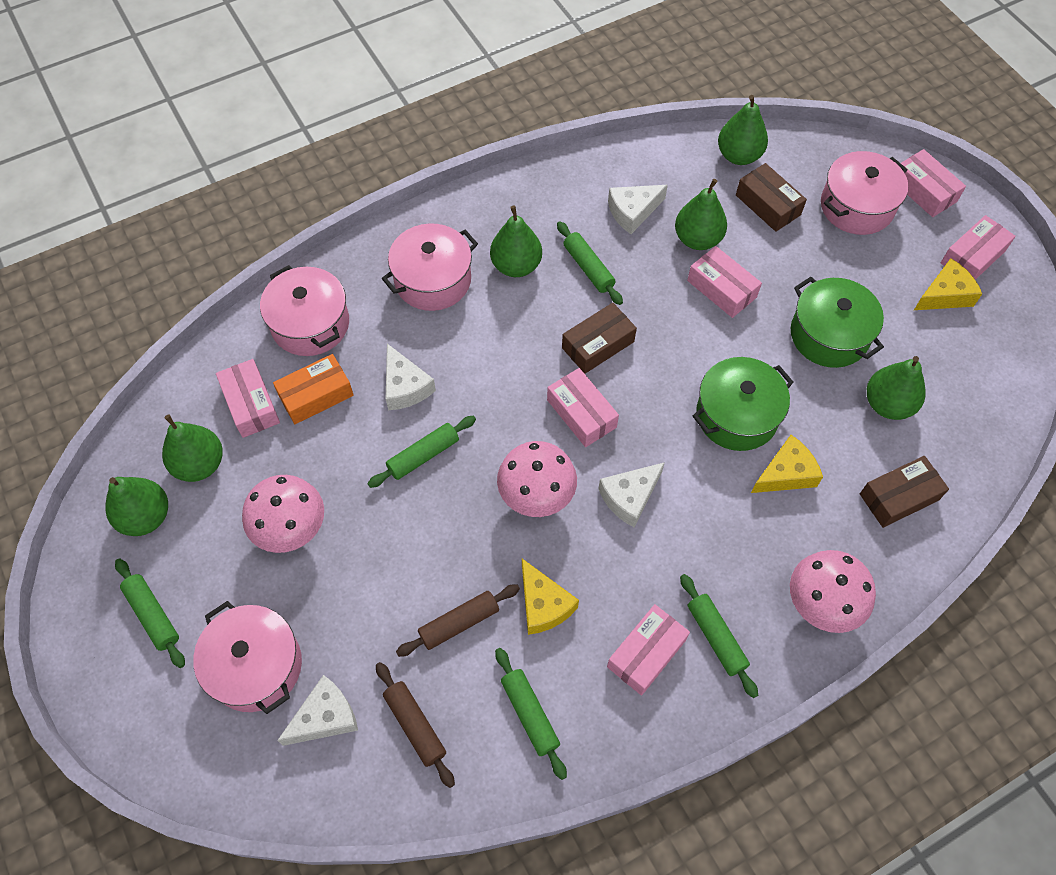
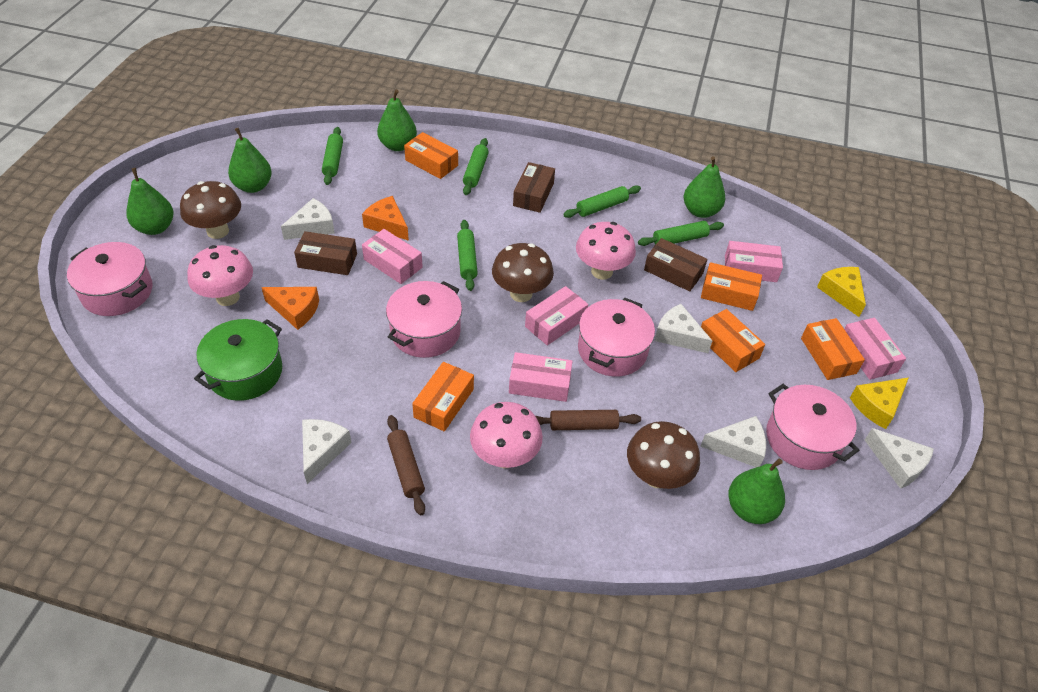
brown mushroom: 0 -> 3
green pear: 6 -> 5
green pot: 2 -> 1
orange box: 1 -> 5
orange cheese: 0 -> 2
pink box: 6 -> 5
white cheese: 4 -> 5
yellow cheese: 3 -> 2

